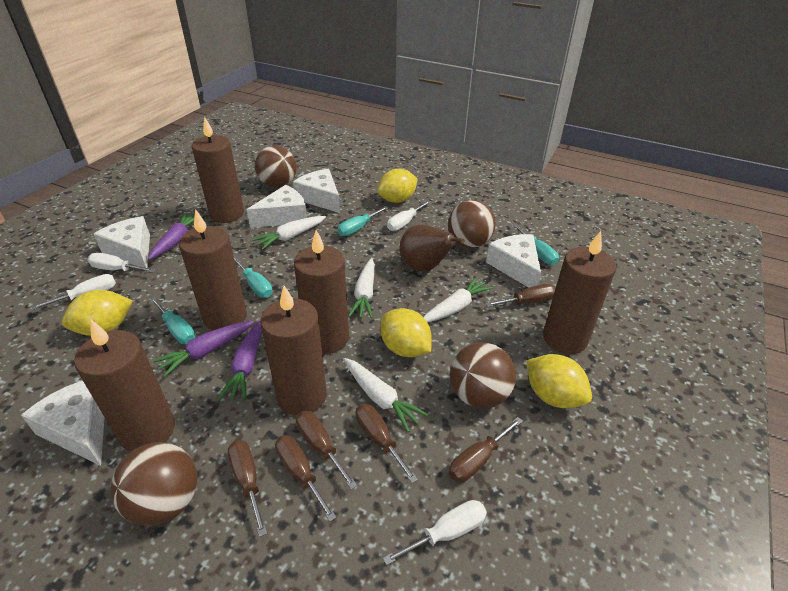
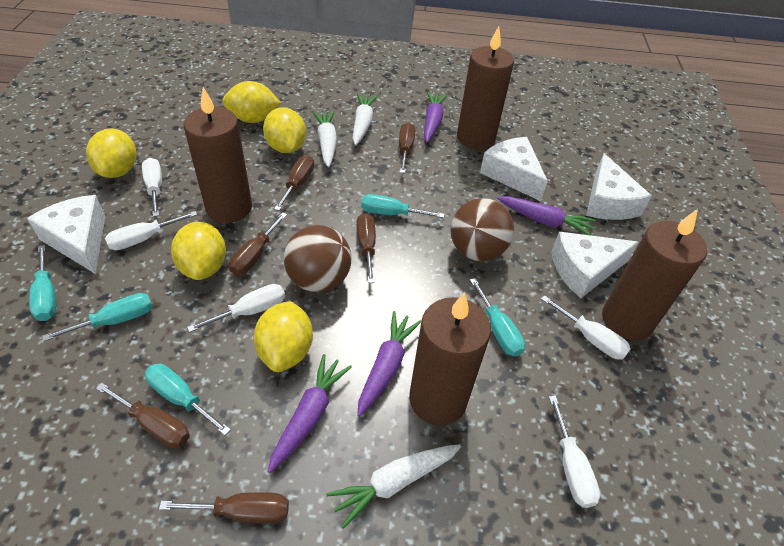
brown ball: 4 -> 2
brown candle: 6 -> 4
brown pear: 1 -> 0
purple carrot: 3 -> 4
turquoise screwdriver: 4 -> 5
white carrot: 4 -> 3
white cheese: 5 -> 4
white screwdriver: 4 -> 5
yellow lemon: 4 -> 5

